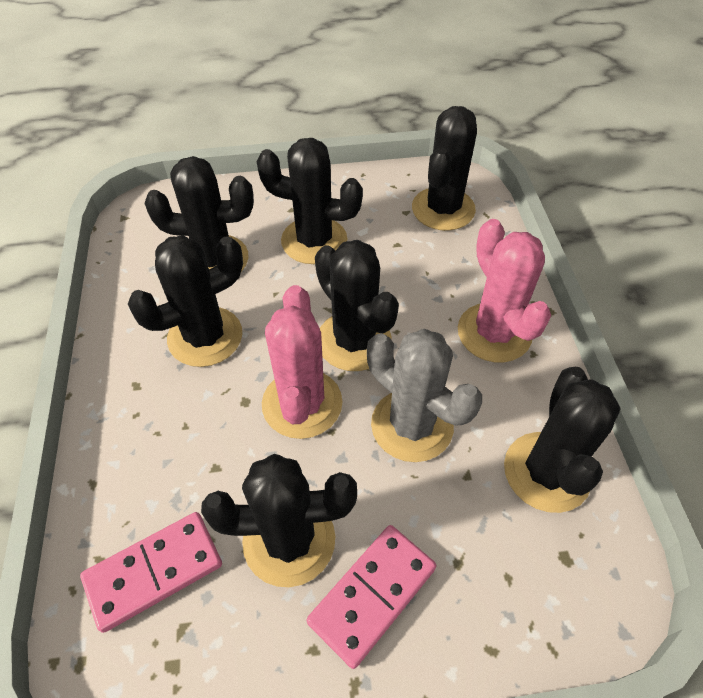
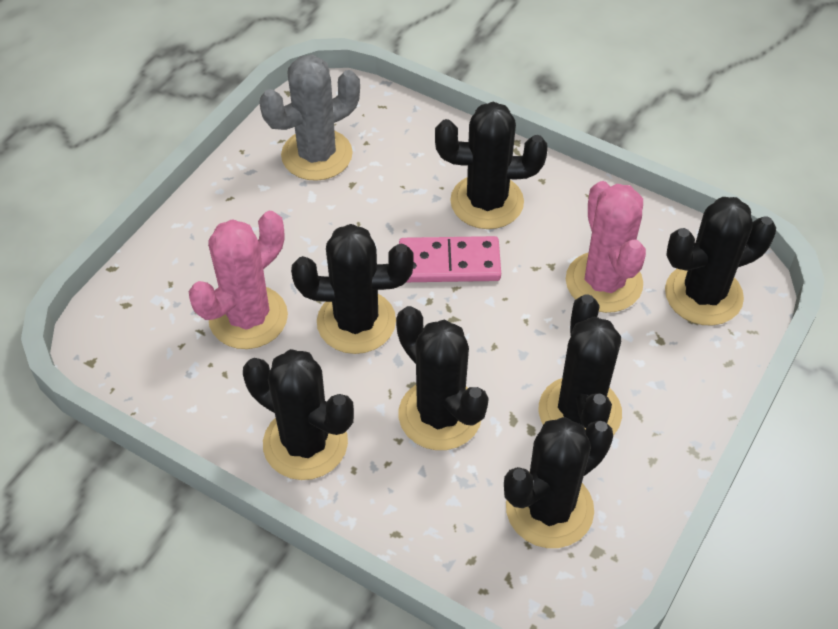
pink domino: 2 -> 1

